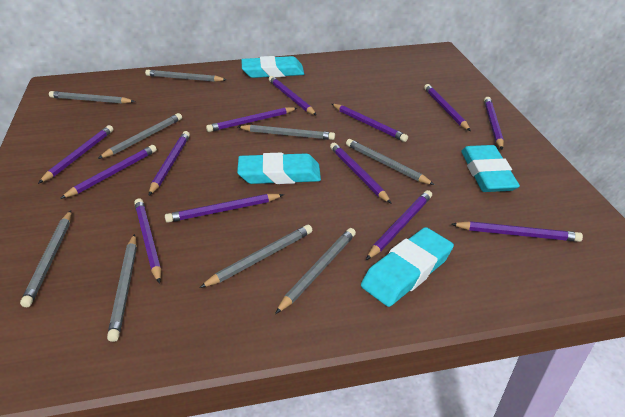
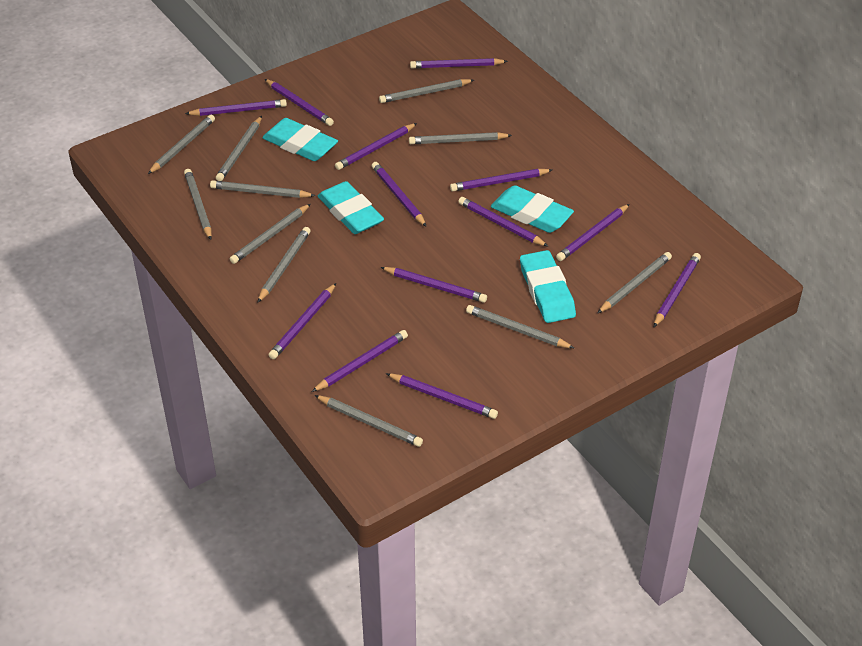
grey pencil: 9 -> 11

